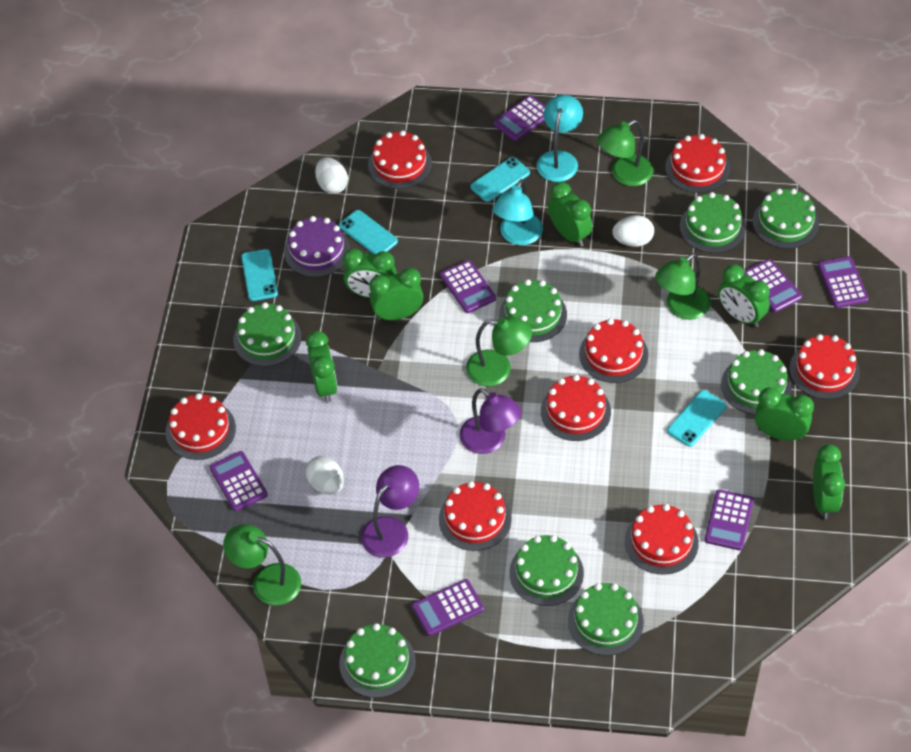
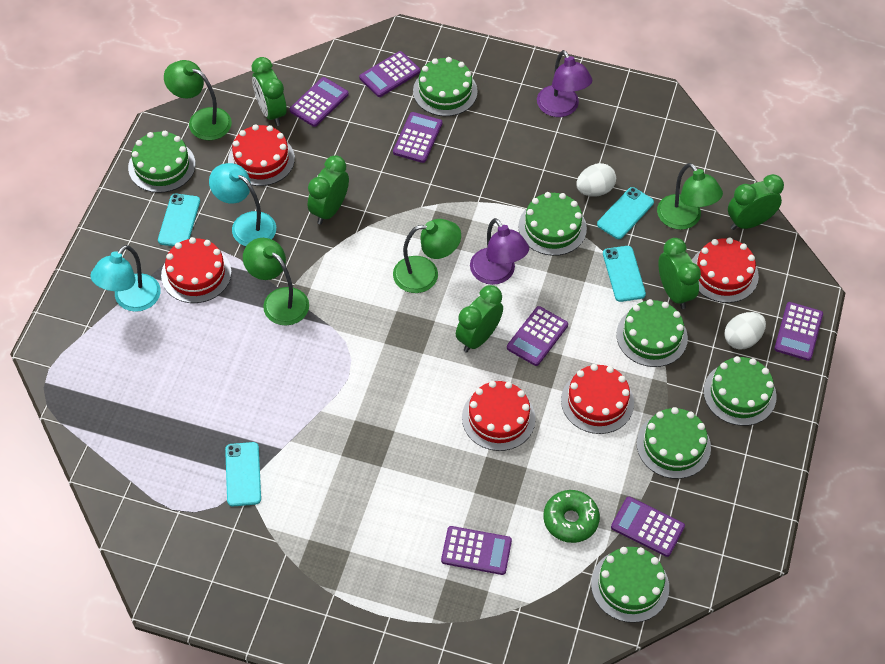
green cake: 8 -> 7
green clock: 7 -> 5
green donut: 0 -> 1
purple cake: 1 -> 0
red cake: 8 -> 5
white egg: 3 -> 2

